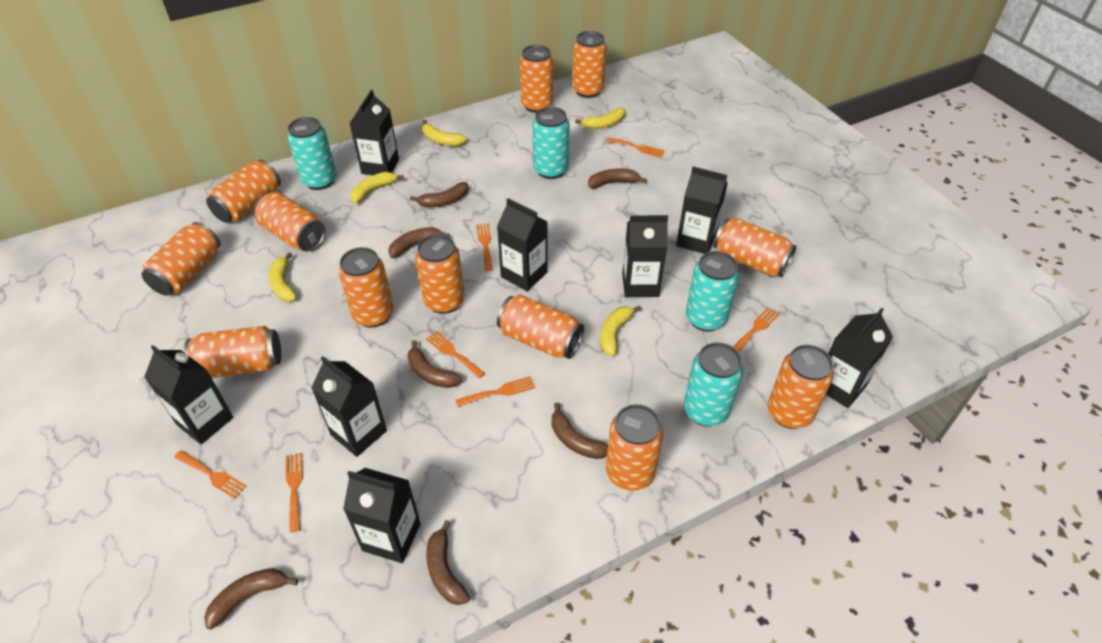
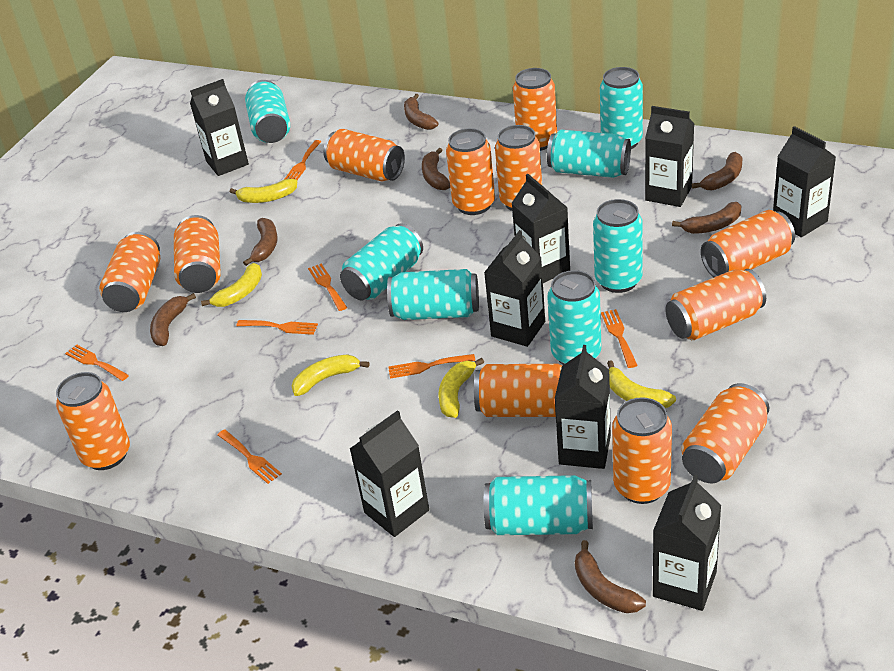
turquoise can: 4 -> 8

